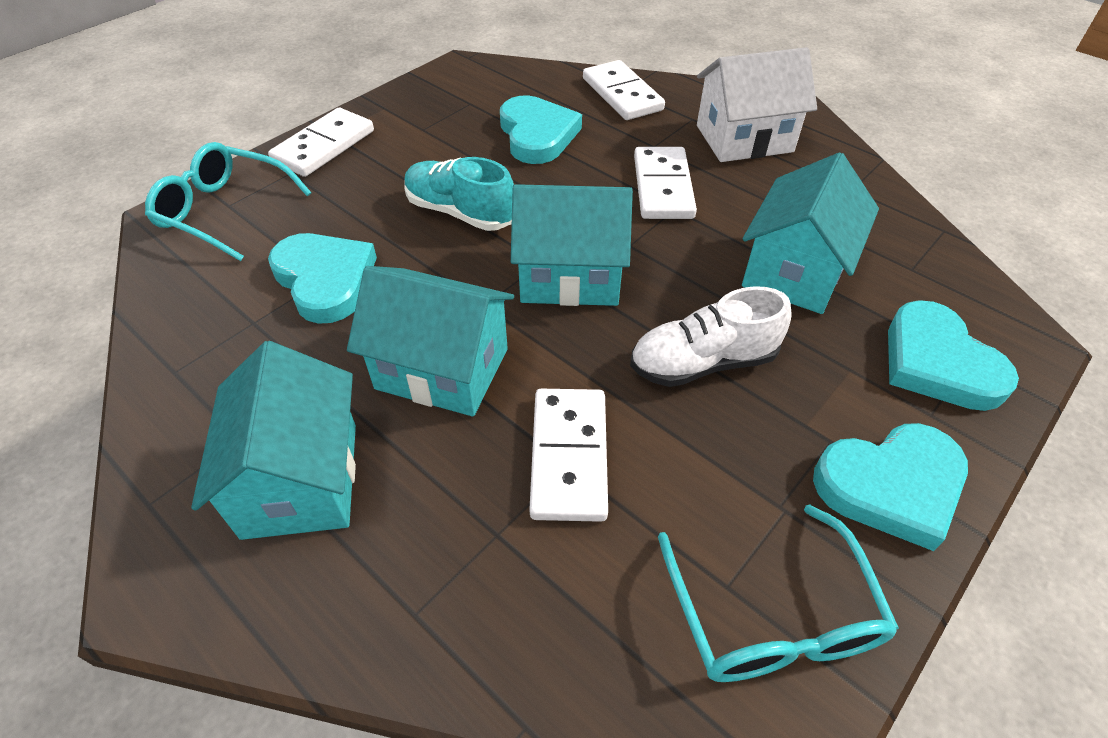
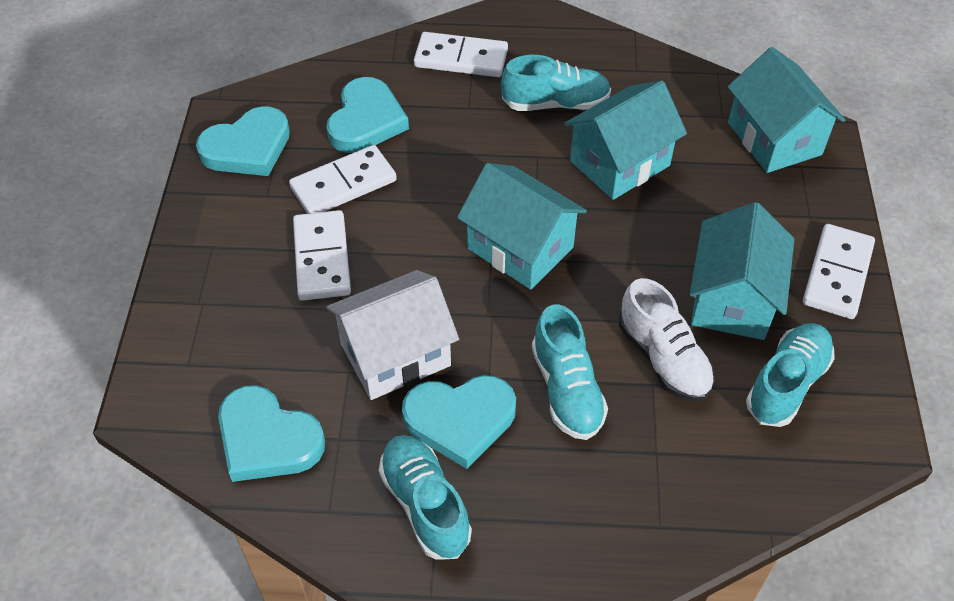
turquoise glasses: 2 -> 0
turquoise shoe: 1 -> 4

